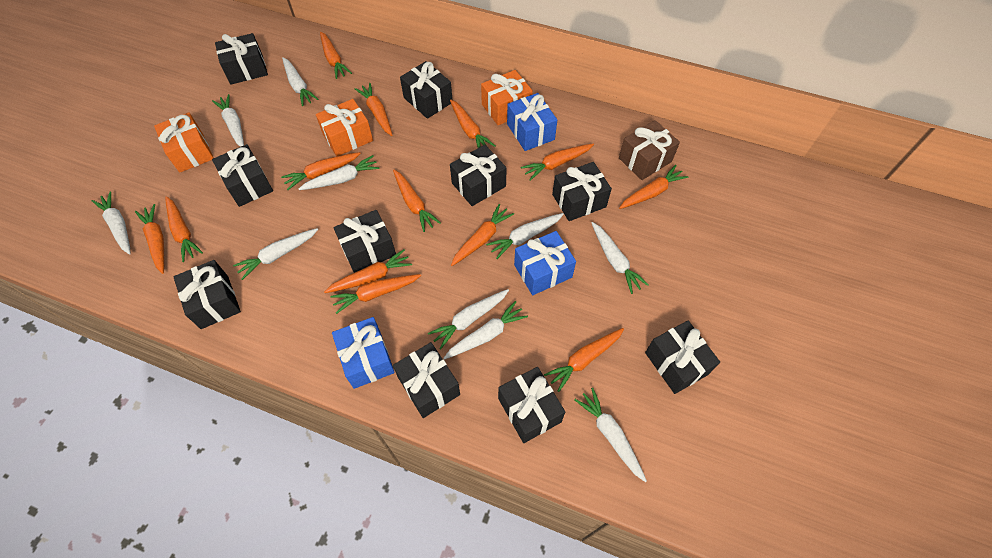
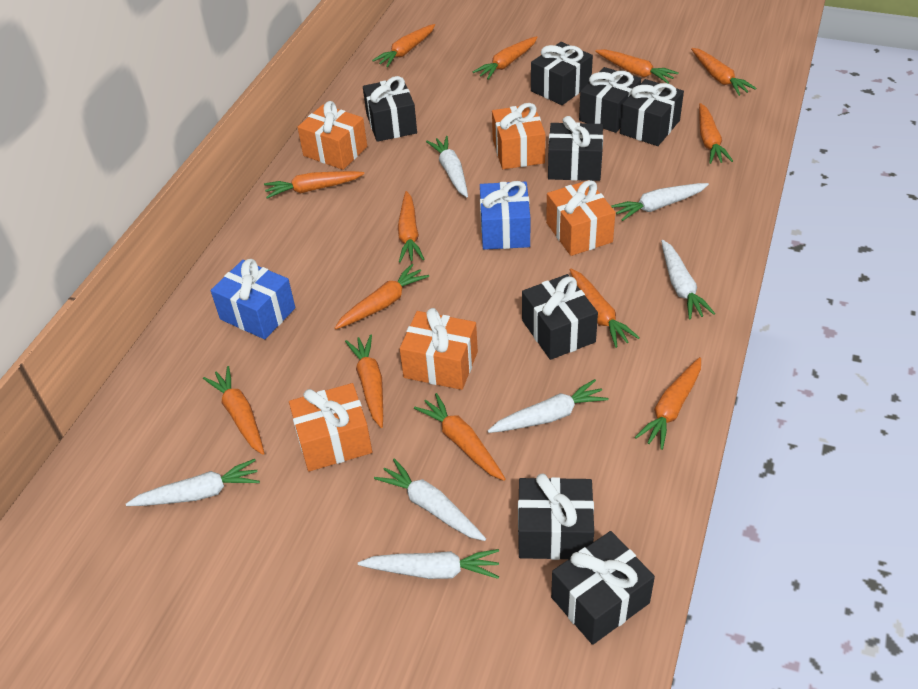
black gift: 10 -> 8
blue gift: 3 -> 2
brown gift: 1 -> 0
orange gift: 3 -> 5
white carrot: 10 -> 7

